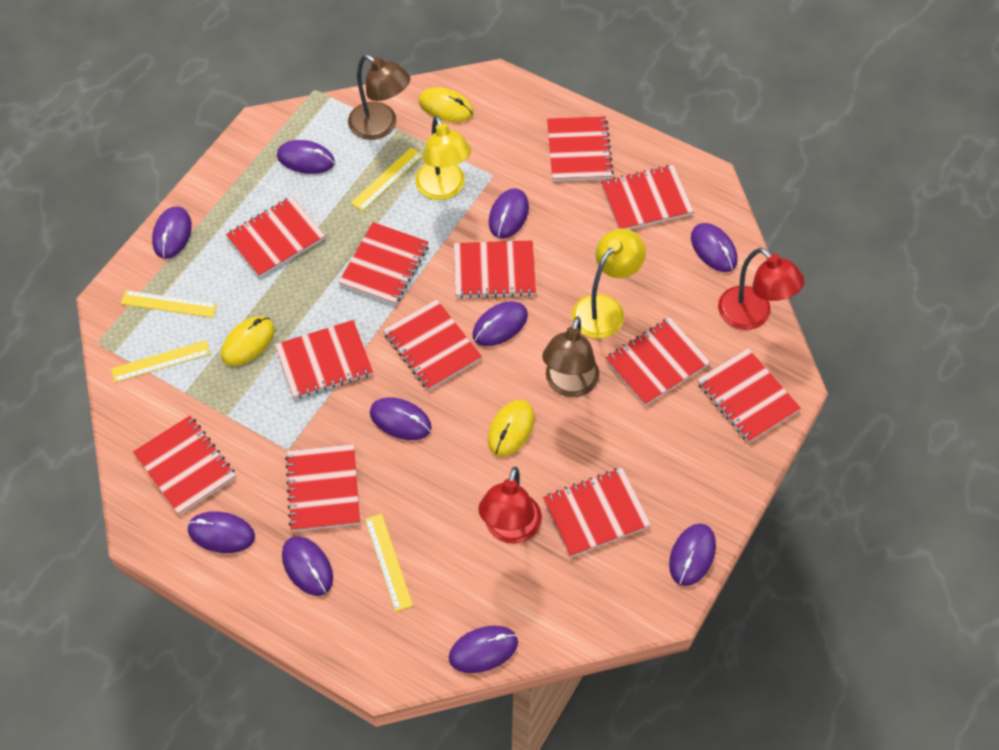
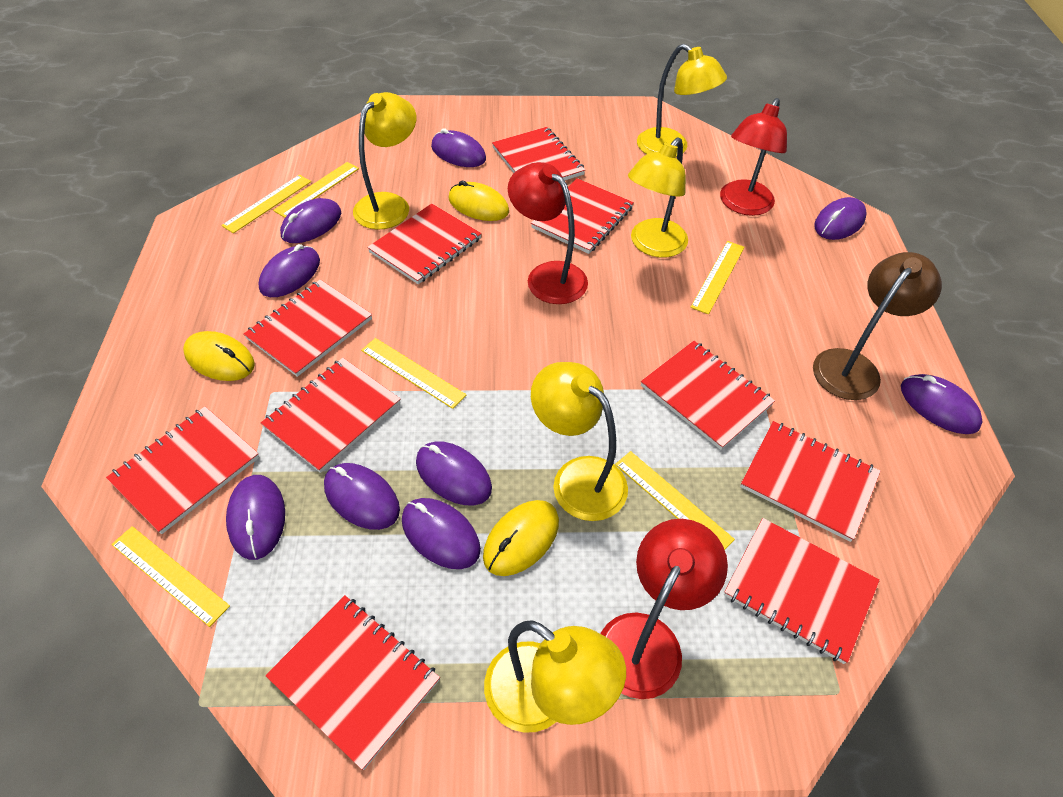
brown lamp: 2 -> 1
purple mouse: 10 -> 9
red lamp: 2 -> 3
red notebook: 12 -> 10
yellow lamp: 2 -> 5
yellow ruler: 4 -> 6

